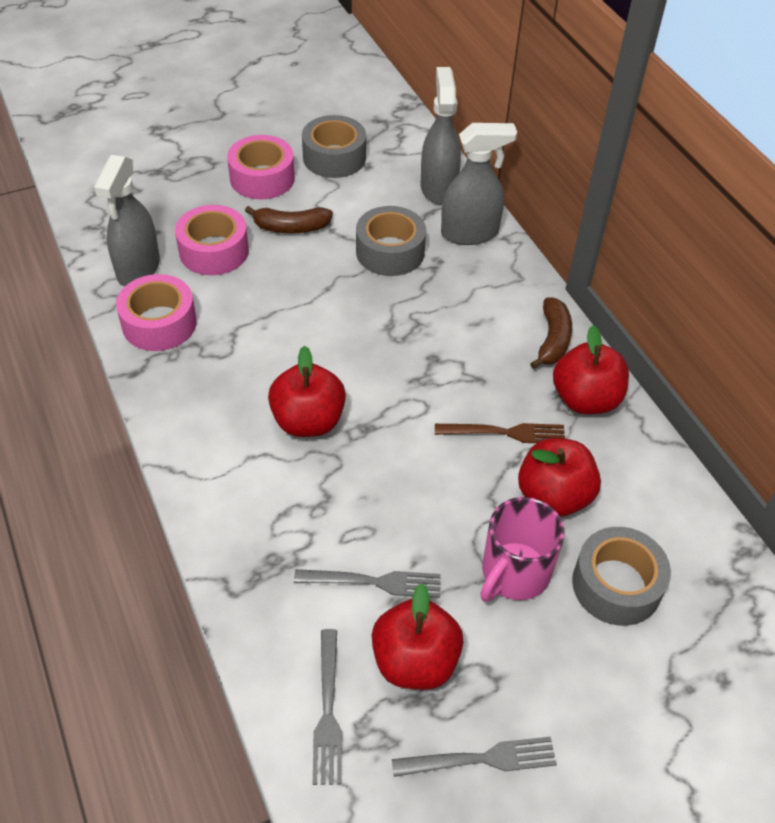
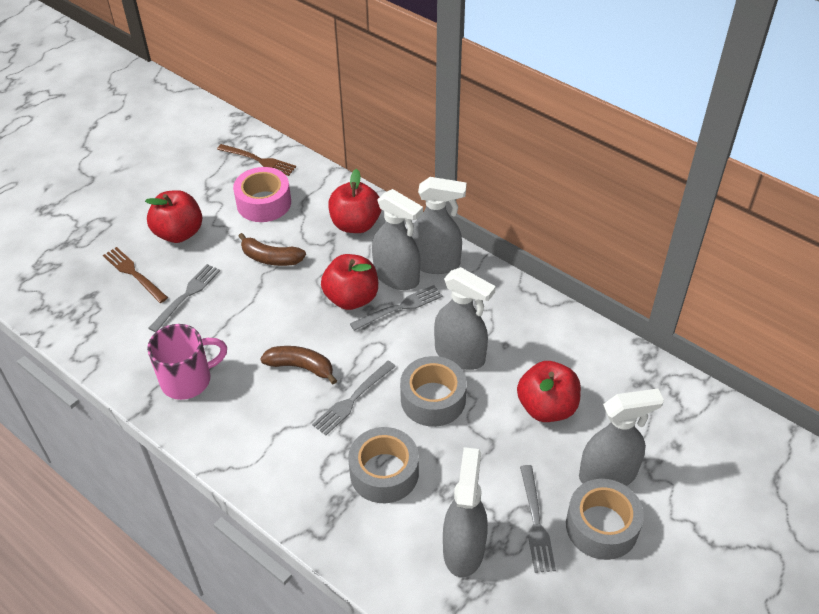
brown fork: 1 -> 2
grey fork: 3 -> 4
grey spray bottle: 3 -> 5
pink tape: 3 -> 1

